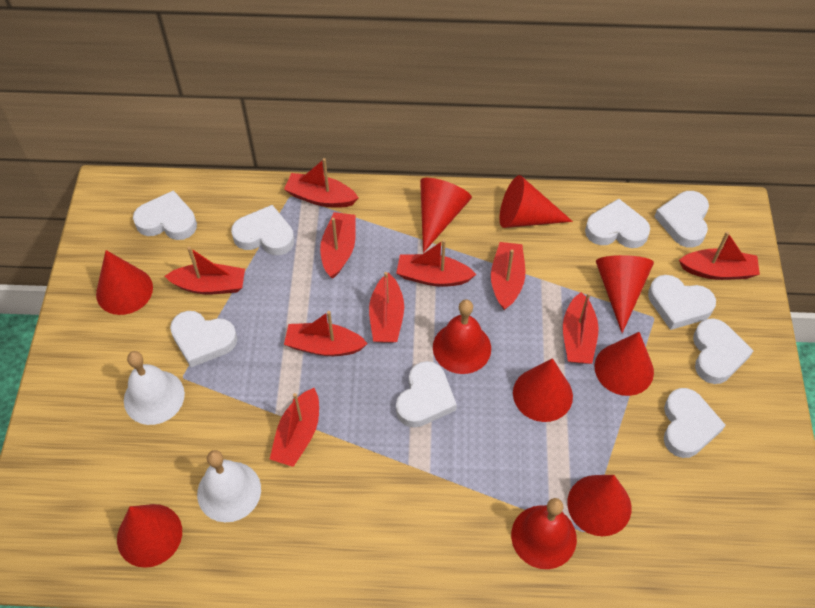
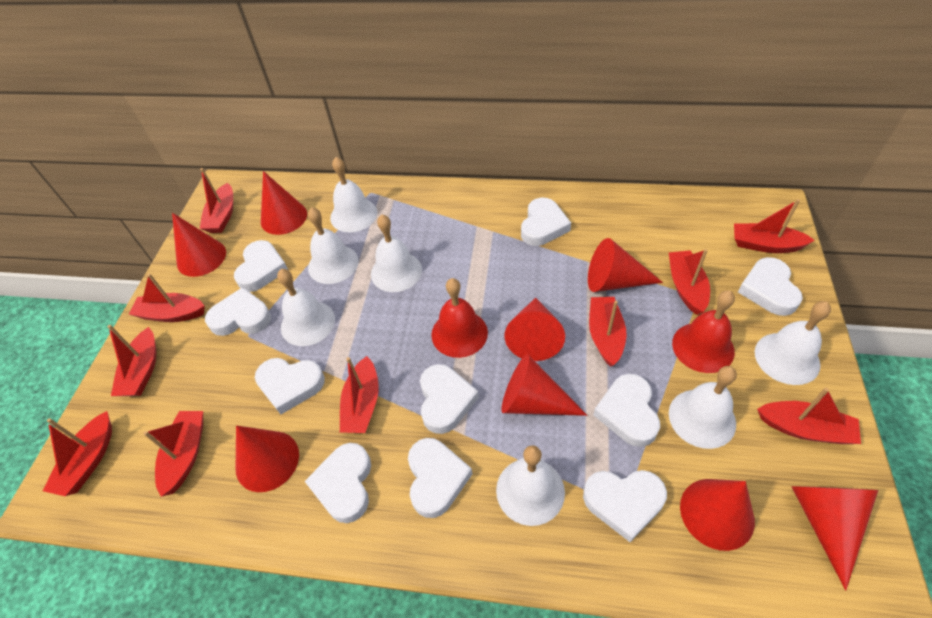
white bell: 2 -> 7
white heart: 9 -> 10

